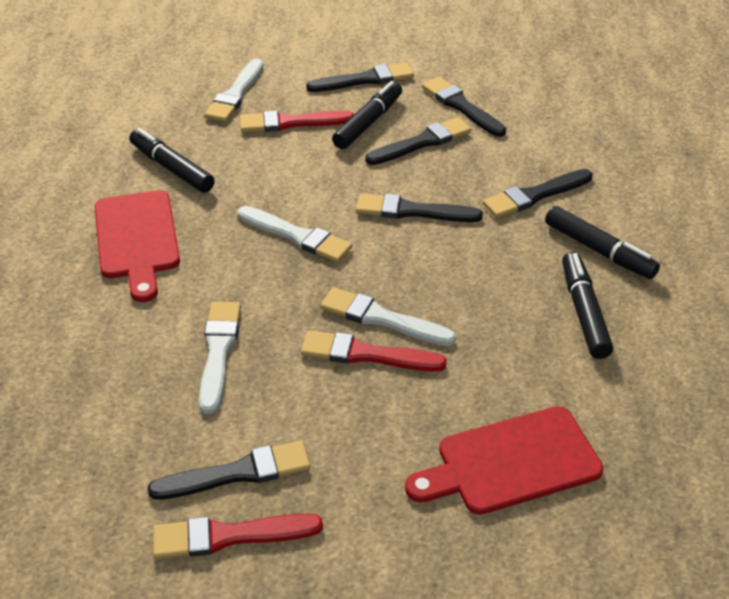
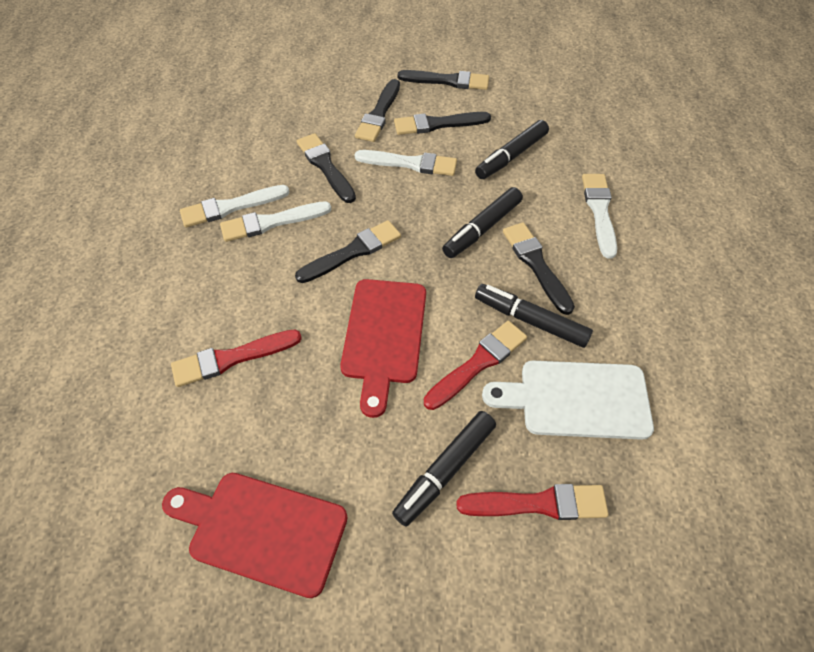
white cutting board: 0 -> 1

